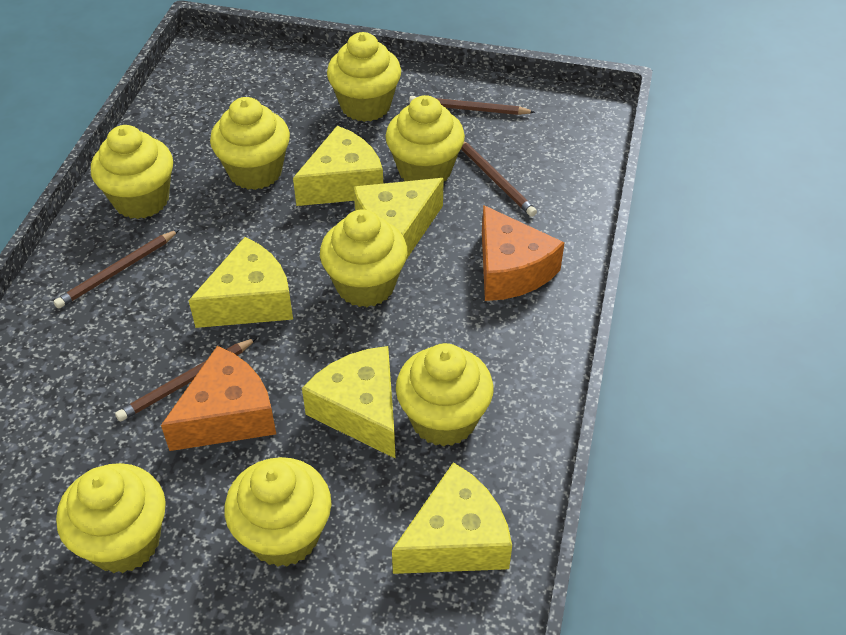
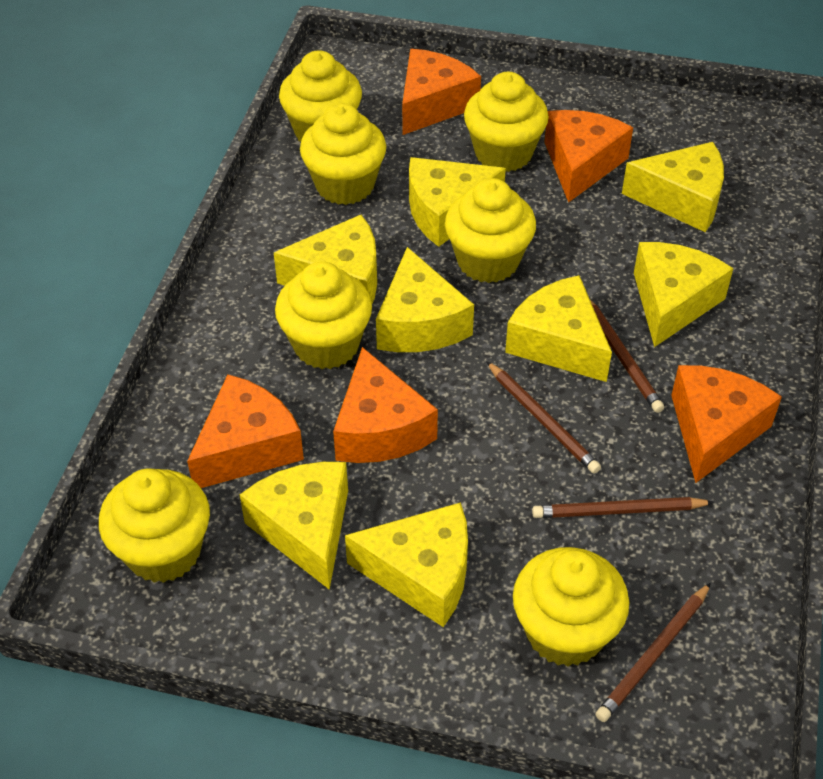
orange cheese: 2 -> 5
yellow cheese: 5 -> 8
yellow cupcake: 8 -> 7

